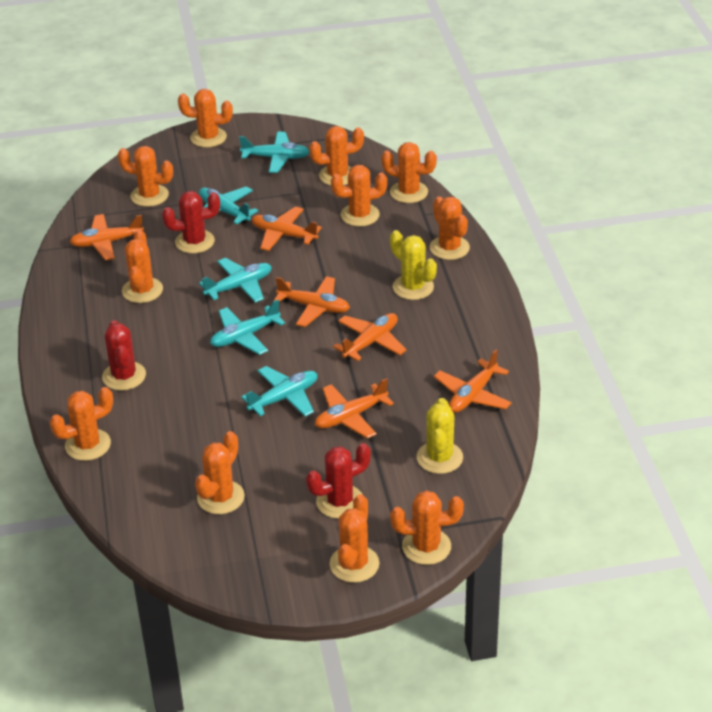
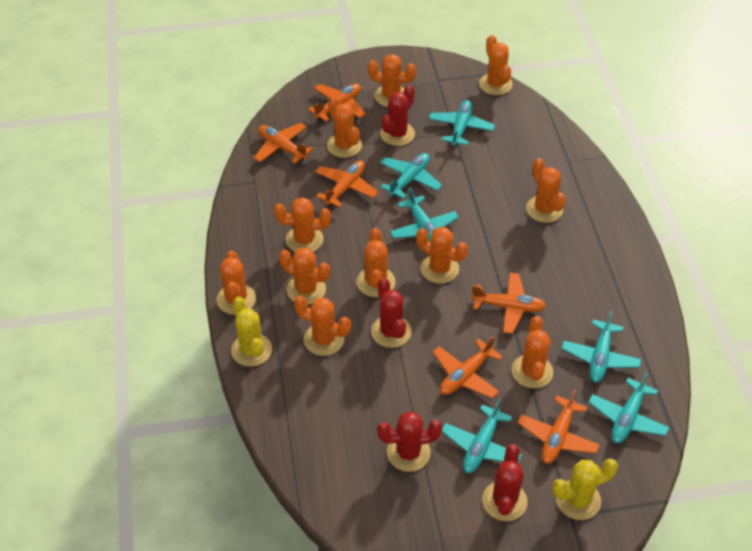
red cactus: 3 -> 4
turquoise plane: 5 -> 6

